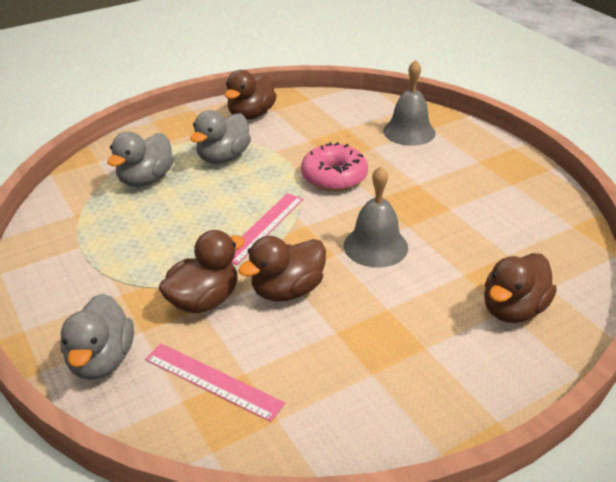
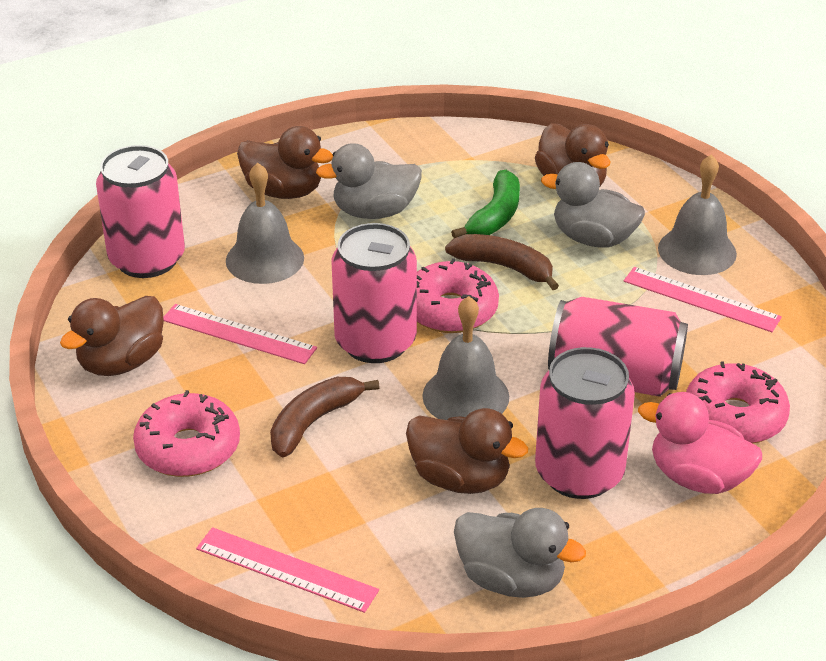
brown banana: 0 -> 2
green banana: 0 -> 1
grey bell: 2 -> 3
pink can: 0 -> 4
pink donut: 1 -> 3
pink duck: 0 -> 1
pink ruler: 2 -> 3

